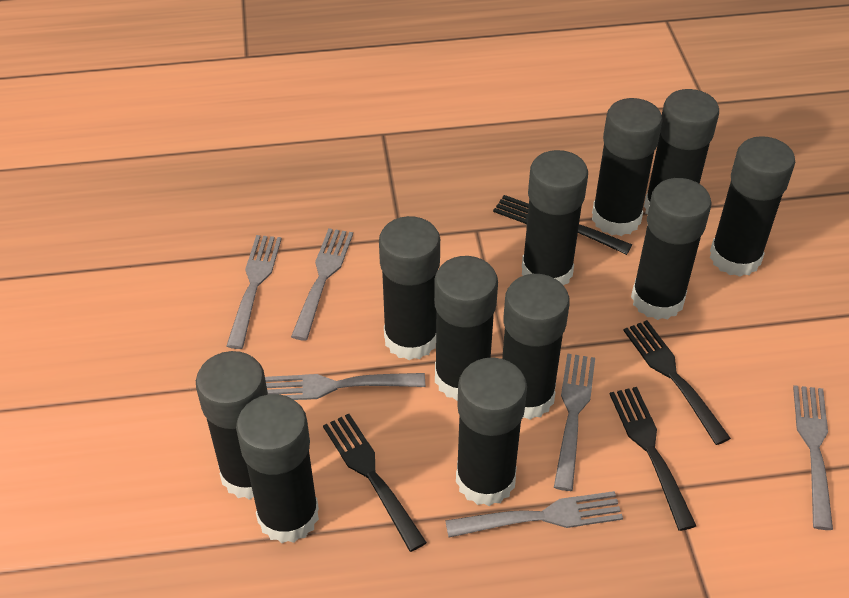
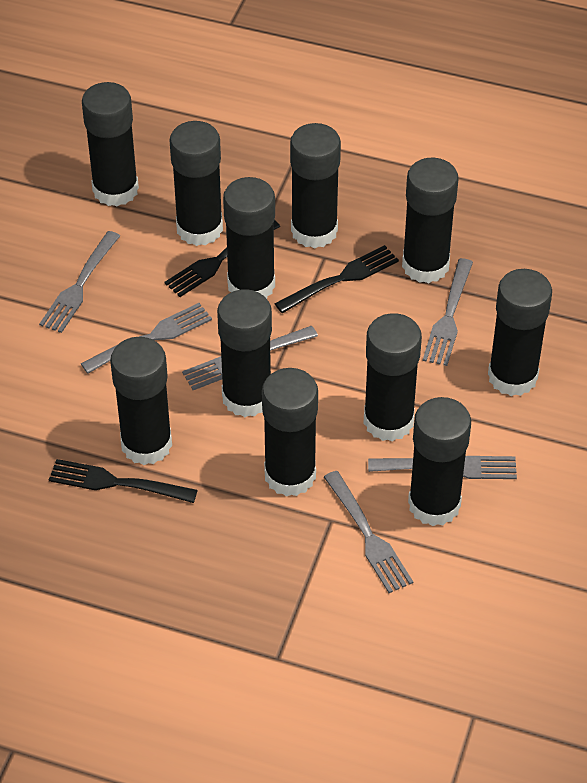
black fork: 4 -> 3

